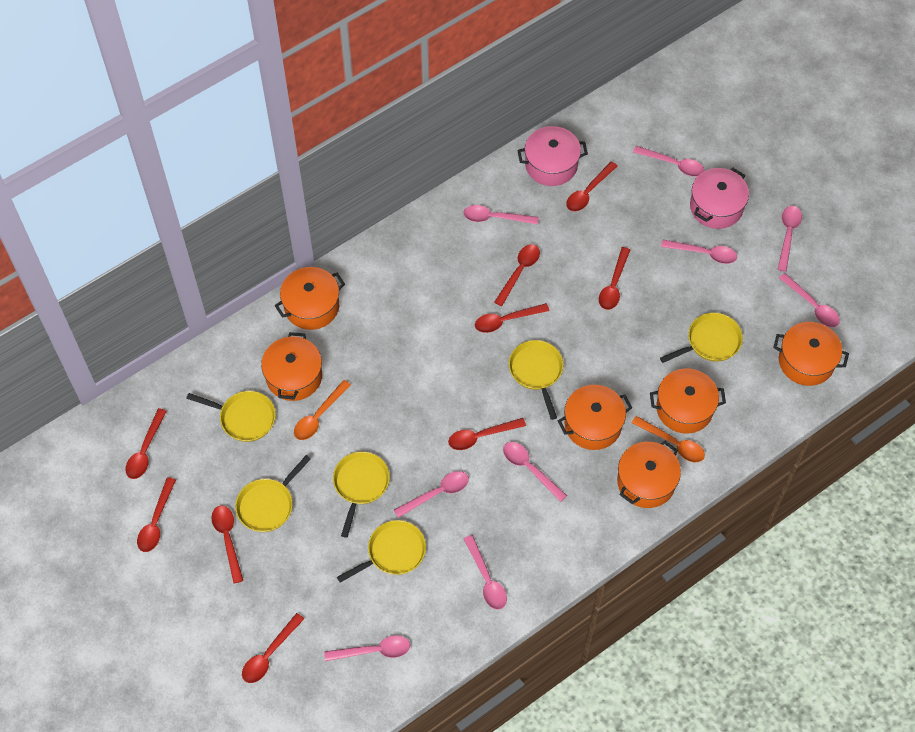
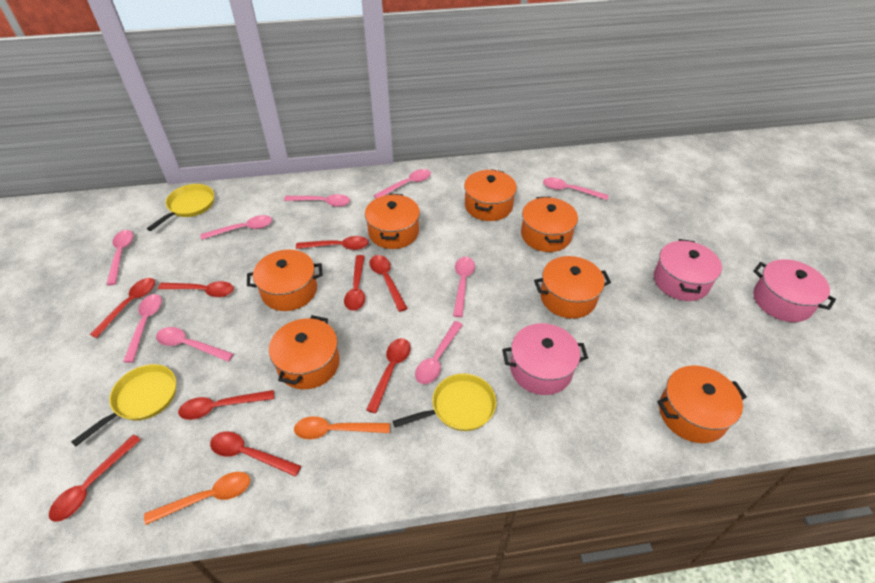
orange pot: 6 -> 7
pink pot: 2 -> 3
yellow pan: 6 -> 3

